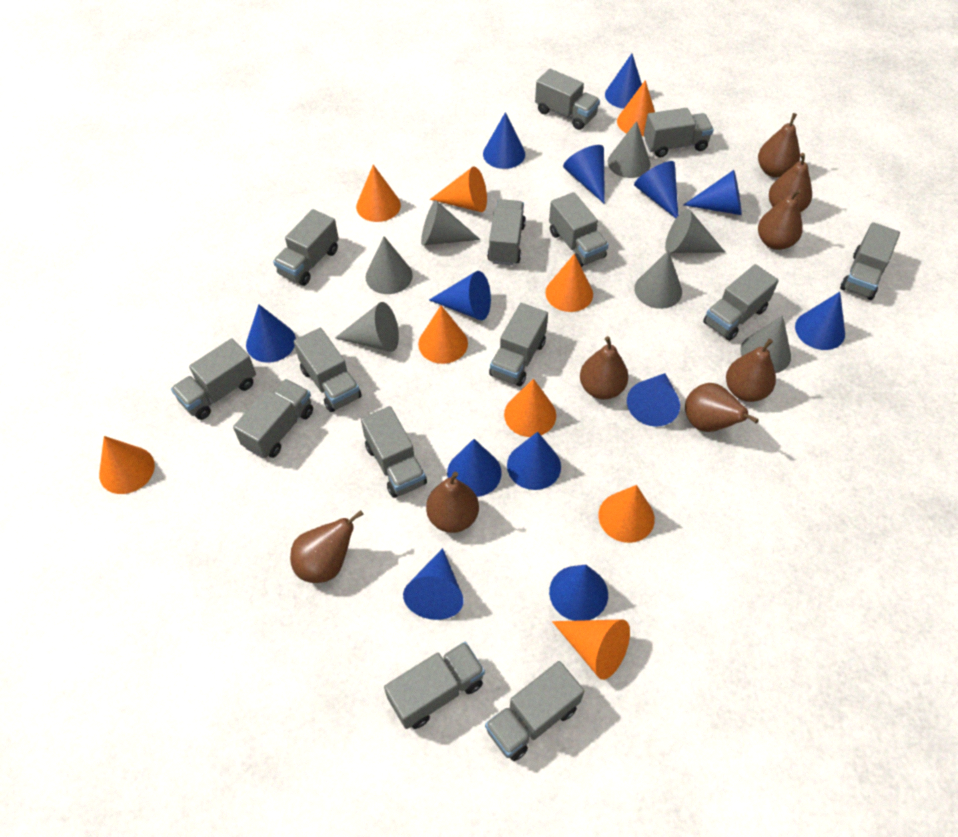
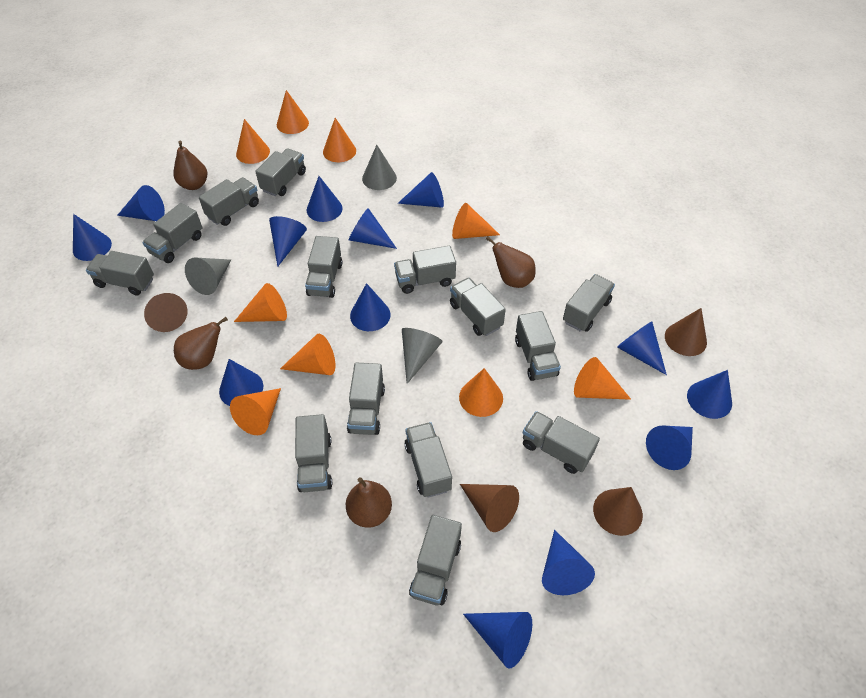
brown cone: 0 -> 4
brown pear: 8 -> 4
grey cone: 7 -> 3

